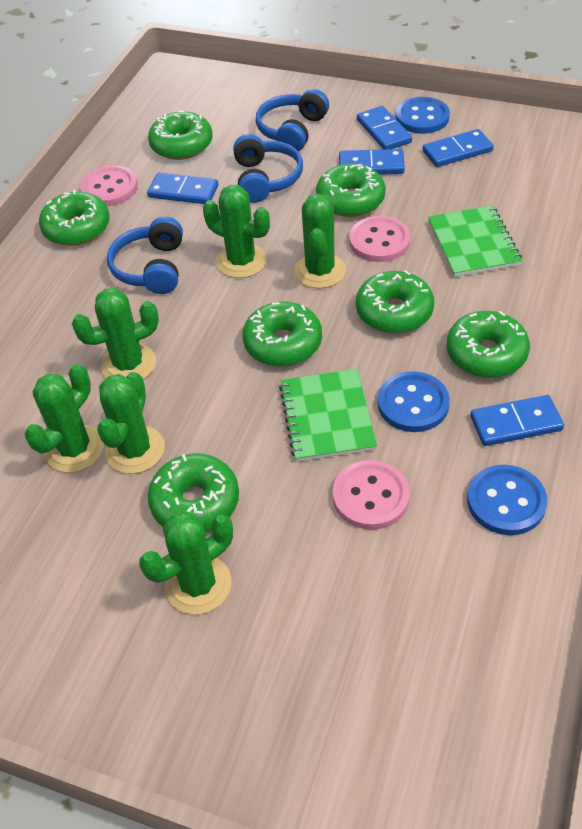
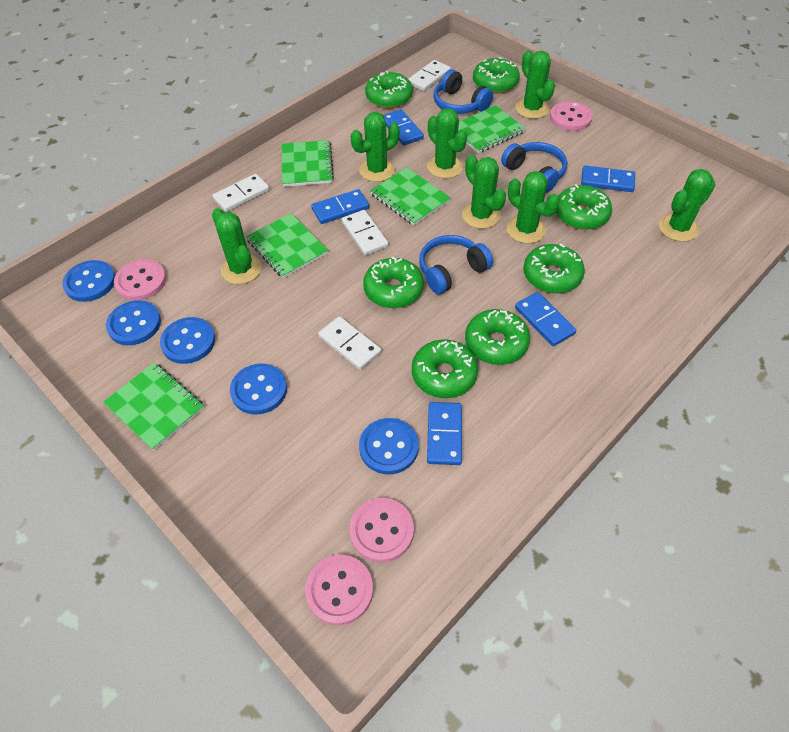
blue button: 3 -> 5
green cactus: 6 -> 7
green notebook: 2 -> 5
pink button: 3 -> 4
white domino: 0 -> 4

